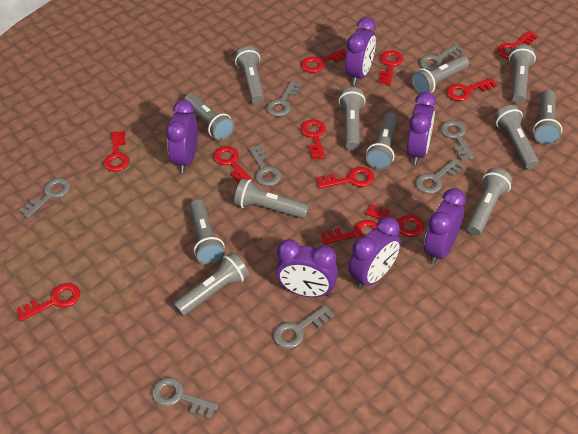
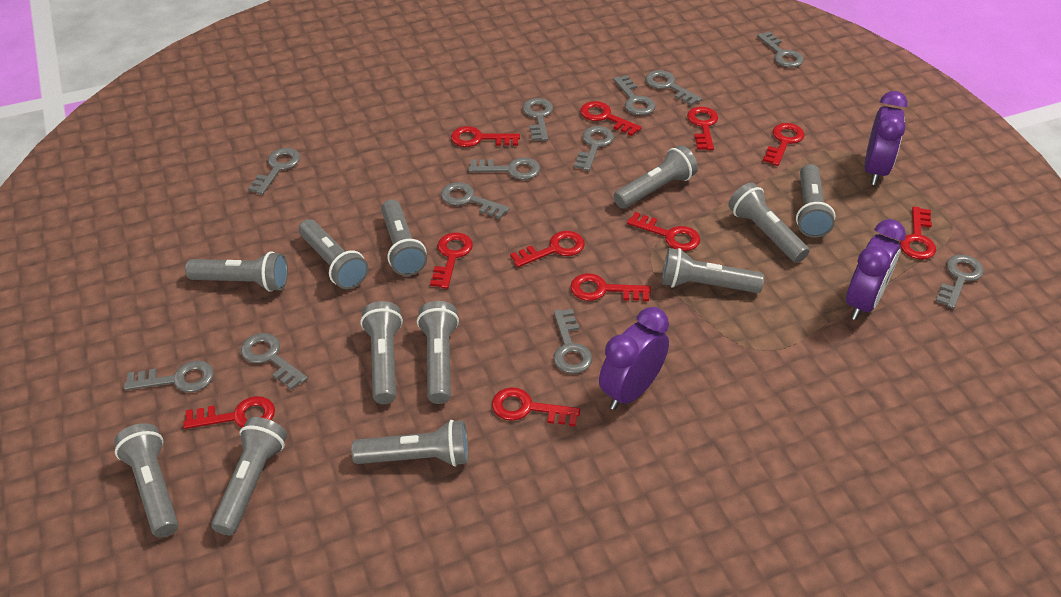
grey key: 8 -> 12
purple clock: 6 -> 3

